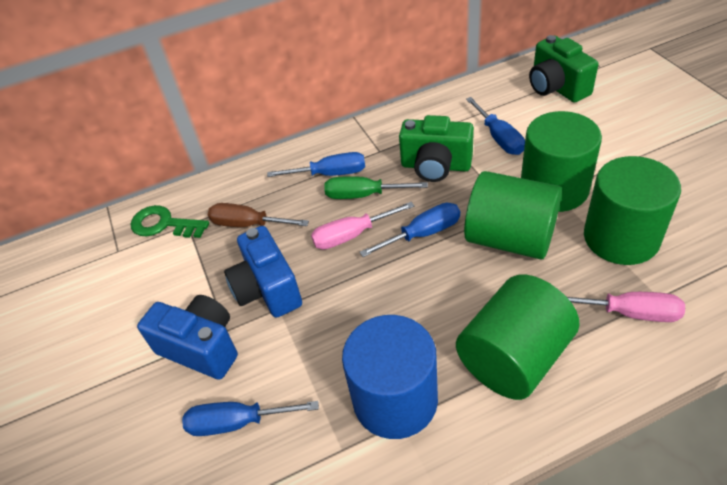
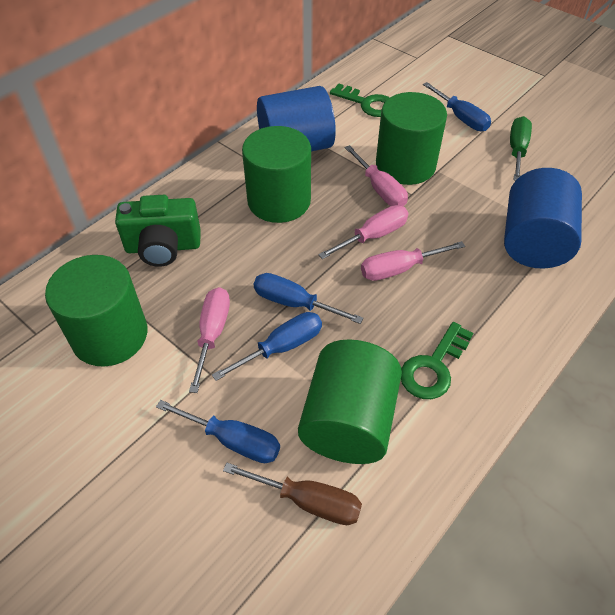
blue camera: 2 -> 0
blue cylinder: 1 -> 2
green camera: 2 -> 1
green key: 1 -> 2
pink screwdriver: 2 -> 4

